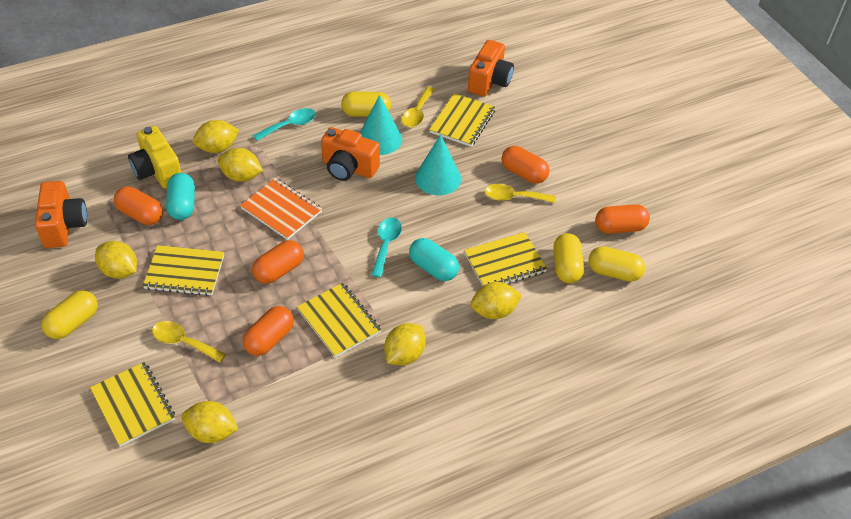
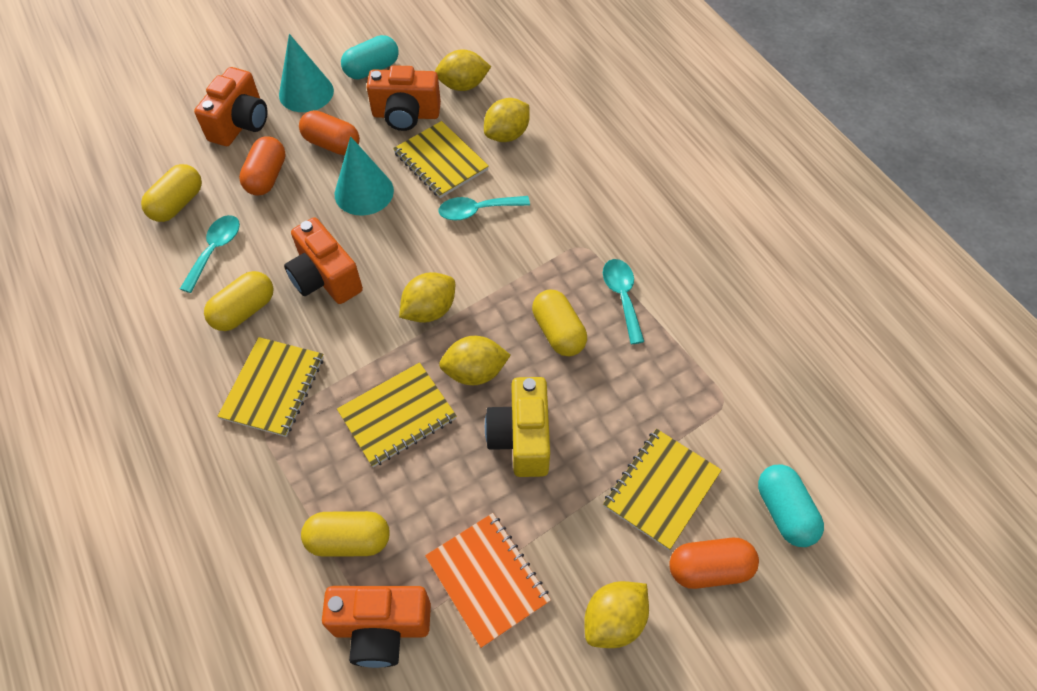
orange camera: 3 -> 4
orange capsule: 5 -> 3
turquoise spoon: 2 -> 3
yellow lemon: 6 -> 5
yellow notebook: 5 -> 4
yellow spoon: 3 -> 0

